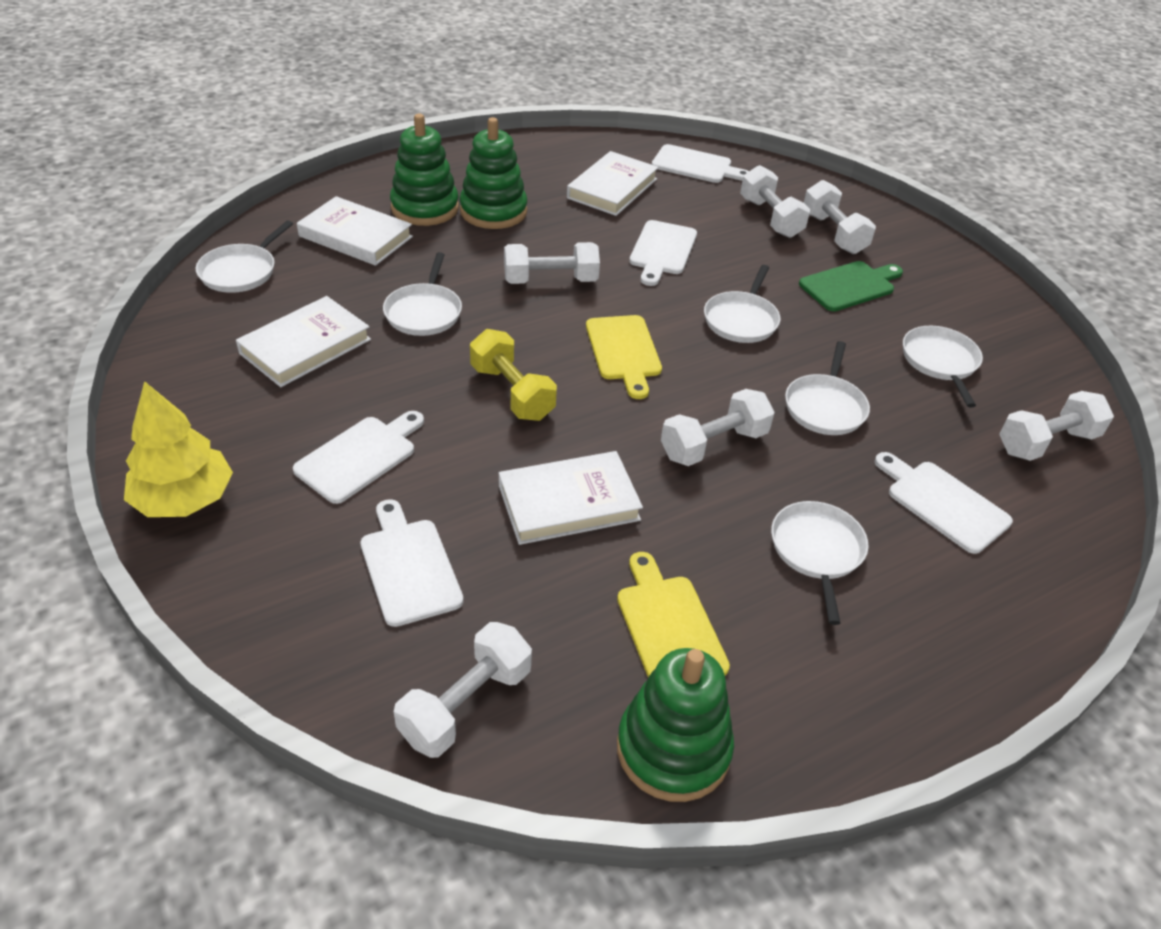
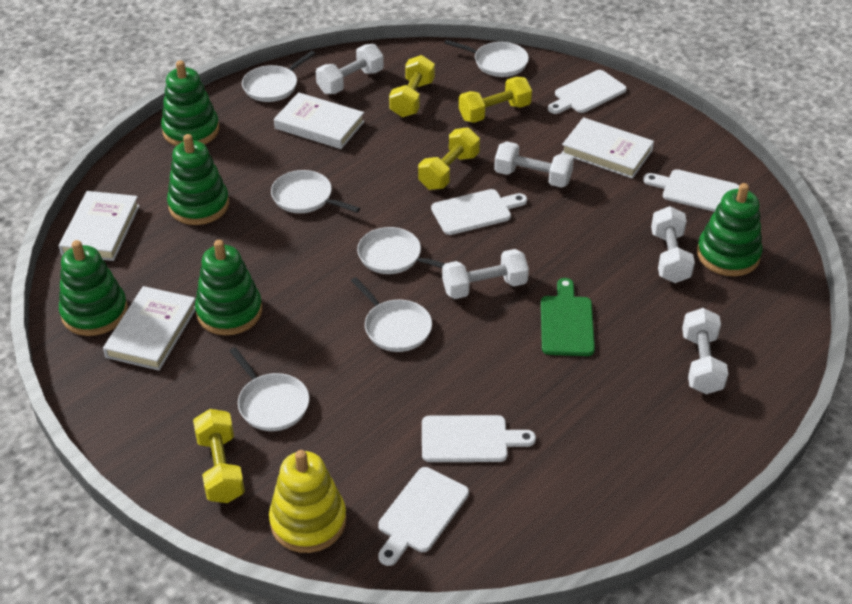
green stacking toy: 3 -> 5
white dumbbell: 6 -> 5
yellow cutting board: 2 -> 0
yellow dumbbell: 1 -> 4
yellow stacking toy: 0 -> 1
yellow tree: 1 -> 0

